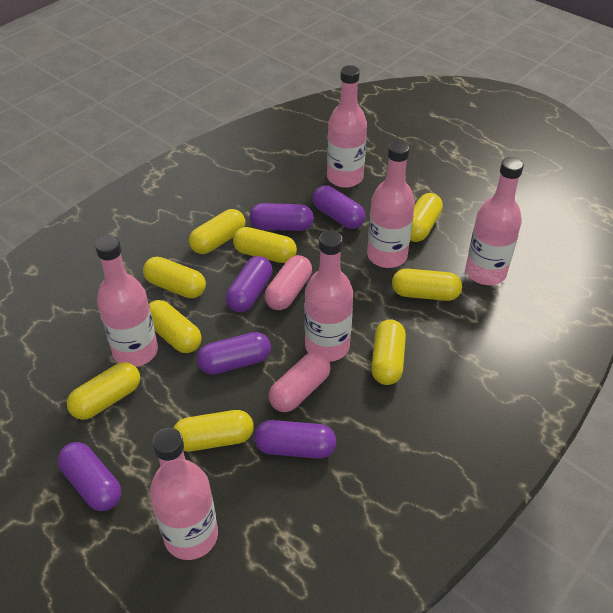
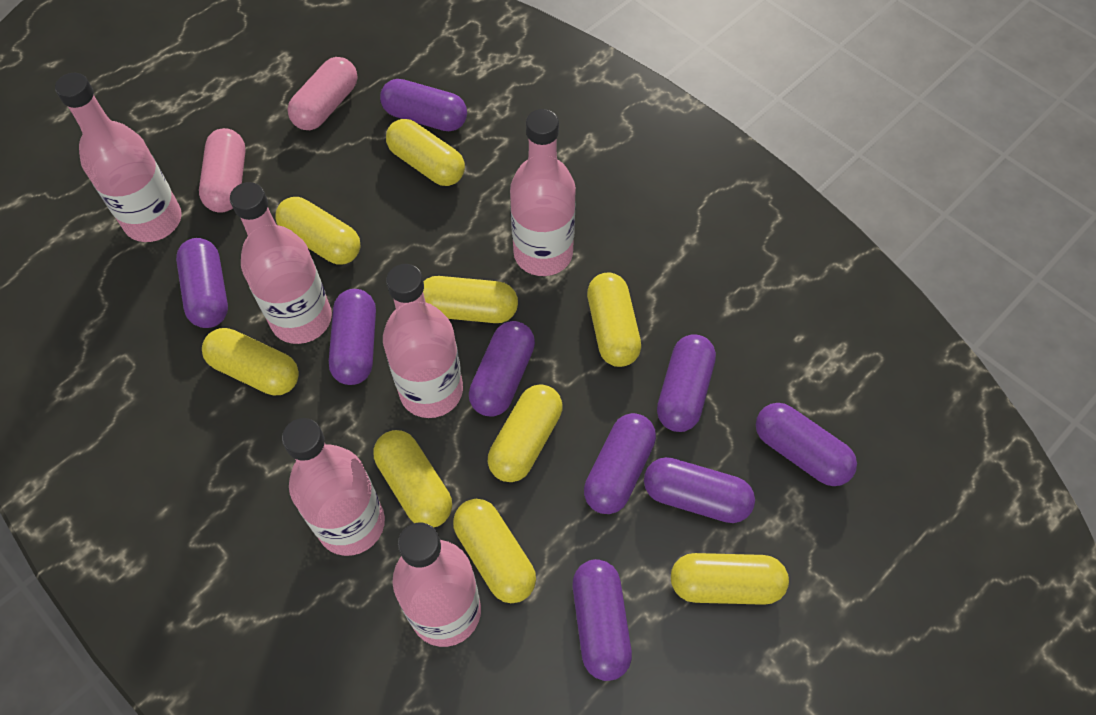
purple capsule: 6 -> 9

